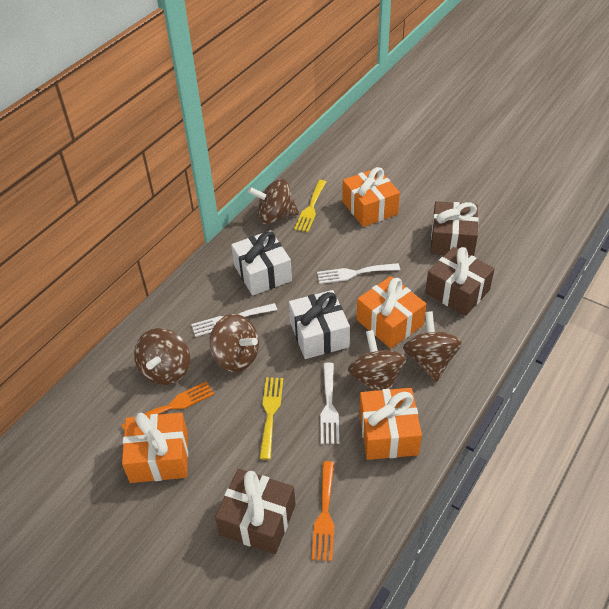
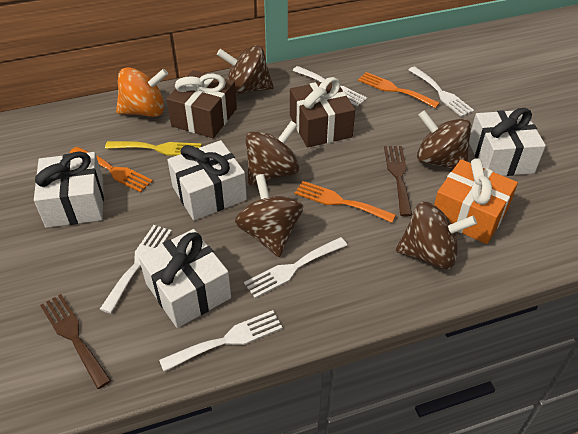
brown fork: 0 -> 2
brown gift: 3 -> 2
orange fork: 2 -> 3
orange gift: 4 -> 1
orange spinning top: 0 -> 1
white fork: 3 -> 5
white gift: 2 -> 4
yellow fork: 2 -> 1

